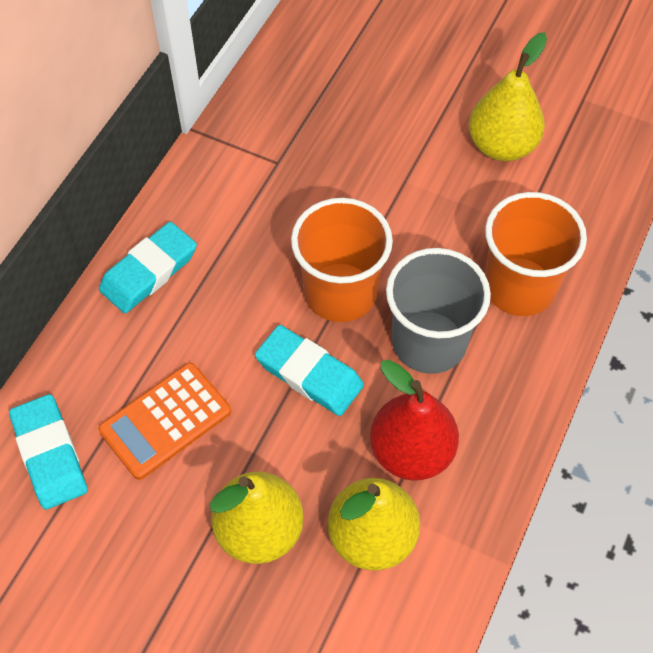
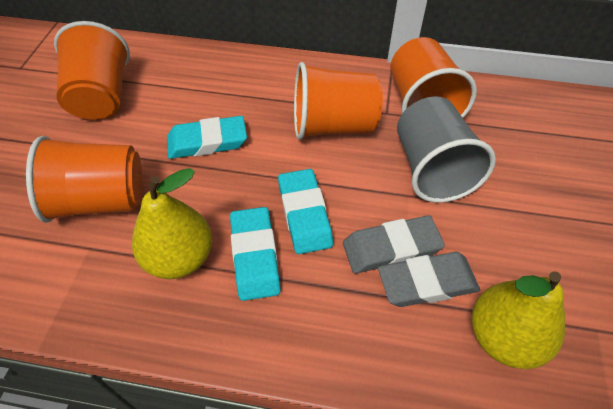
grey eraser: 0 -> 2
orange calculator: 1 -> 0
orange cup: 2 -> 4
red pear: 1 -> 0
yellow pear: 3 -> 2

